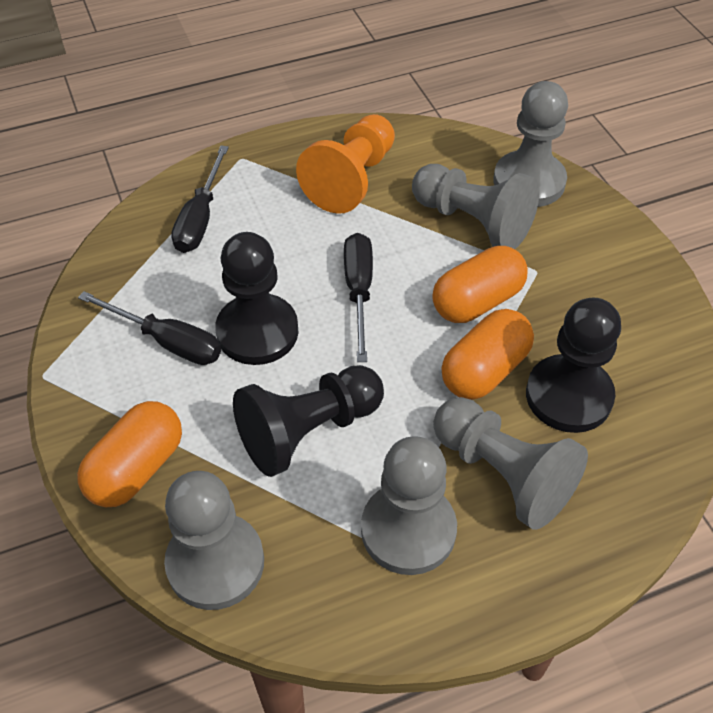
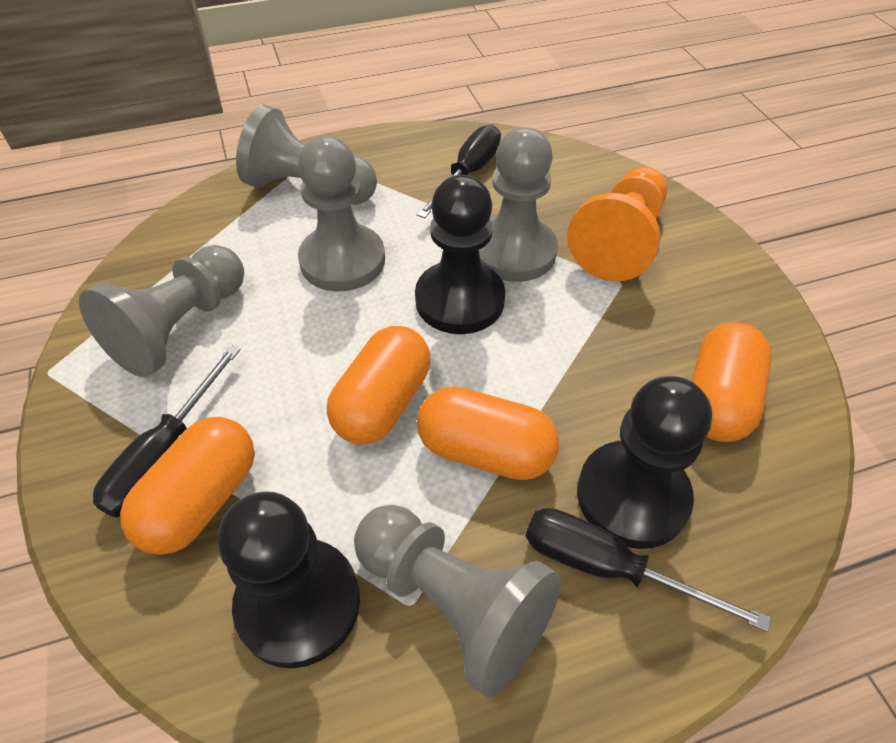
orange capsule: 3 -> 4

